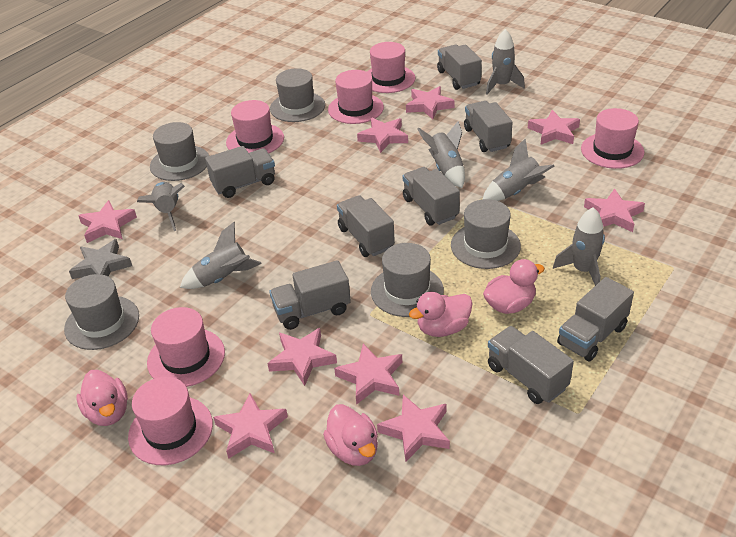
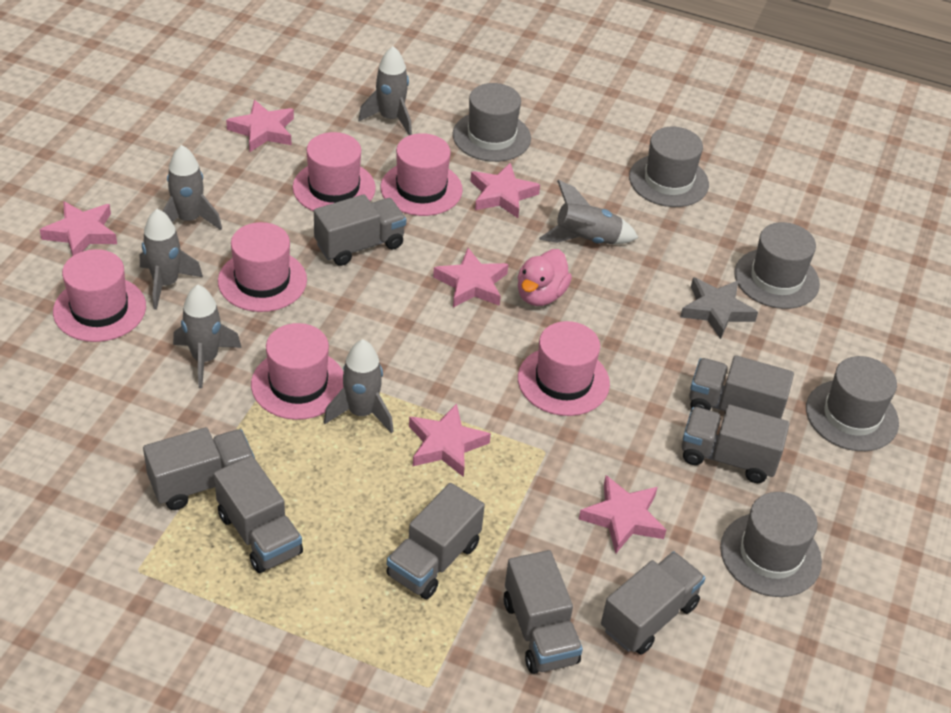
pink duck: 4 -> 1
pink star: 9 -> 6

